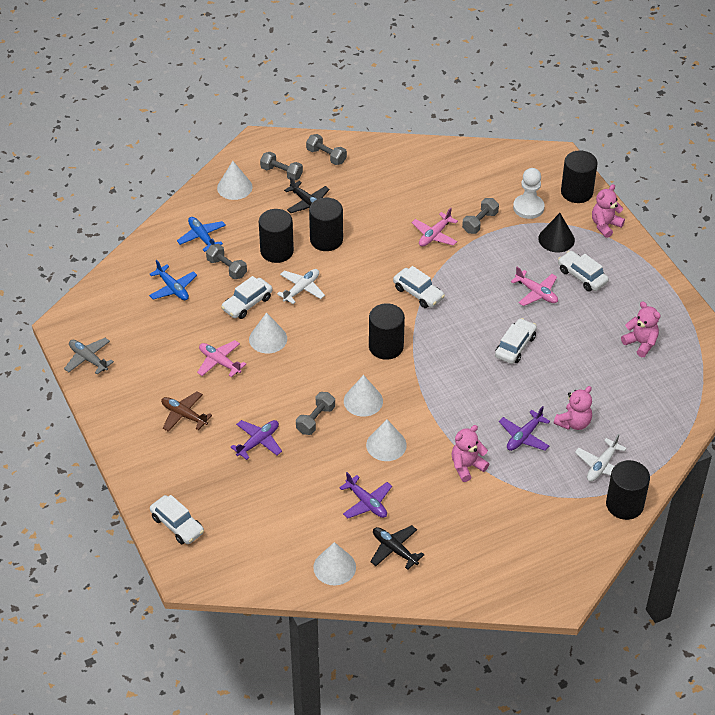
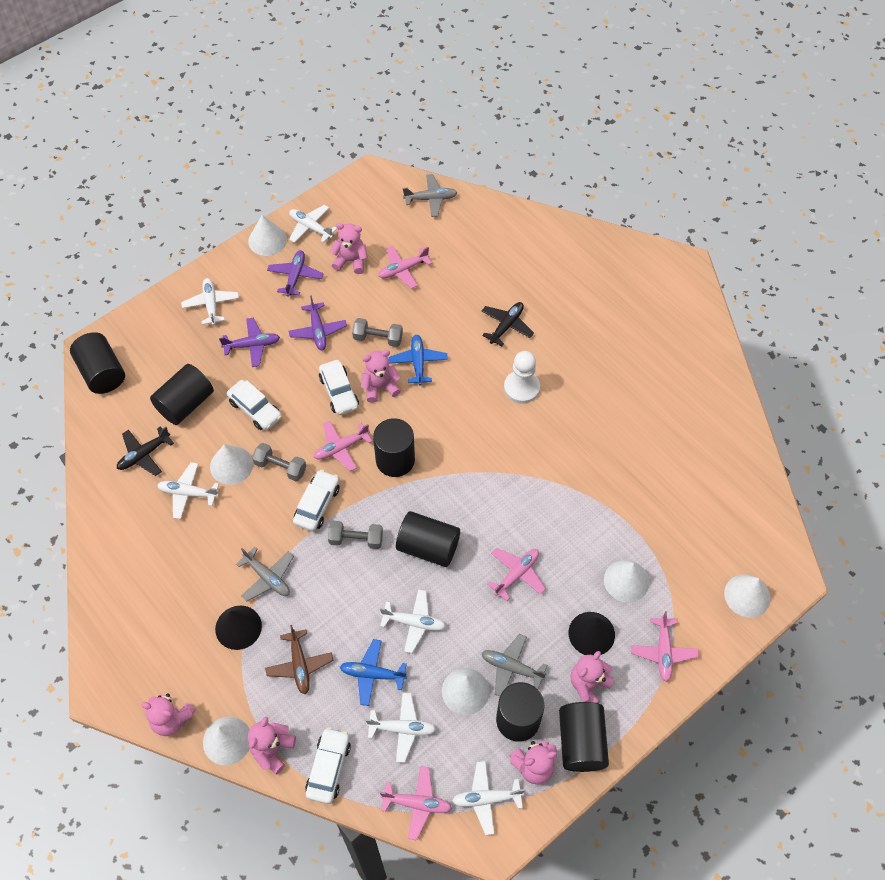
black cone: 1 -> 2
black cylinder: 5 -> 6
grey dumbbell: 5 -> 3
grey plane: 1 -> 3
pink plane: 3 -> 5
pink teddy bear: 4 -> 6
white car: 5 -> 4
white cone: 5 -> 6
white plane: 2 -> 6

